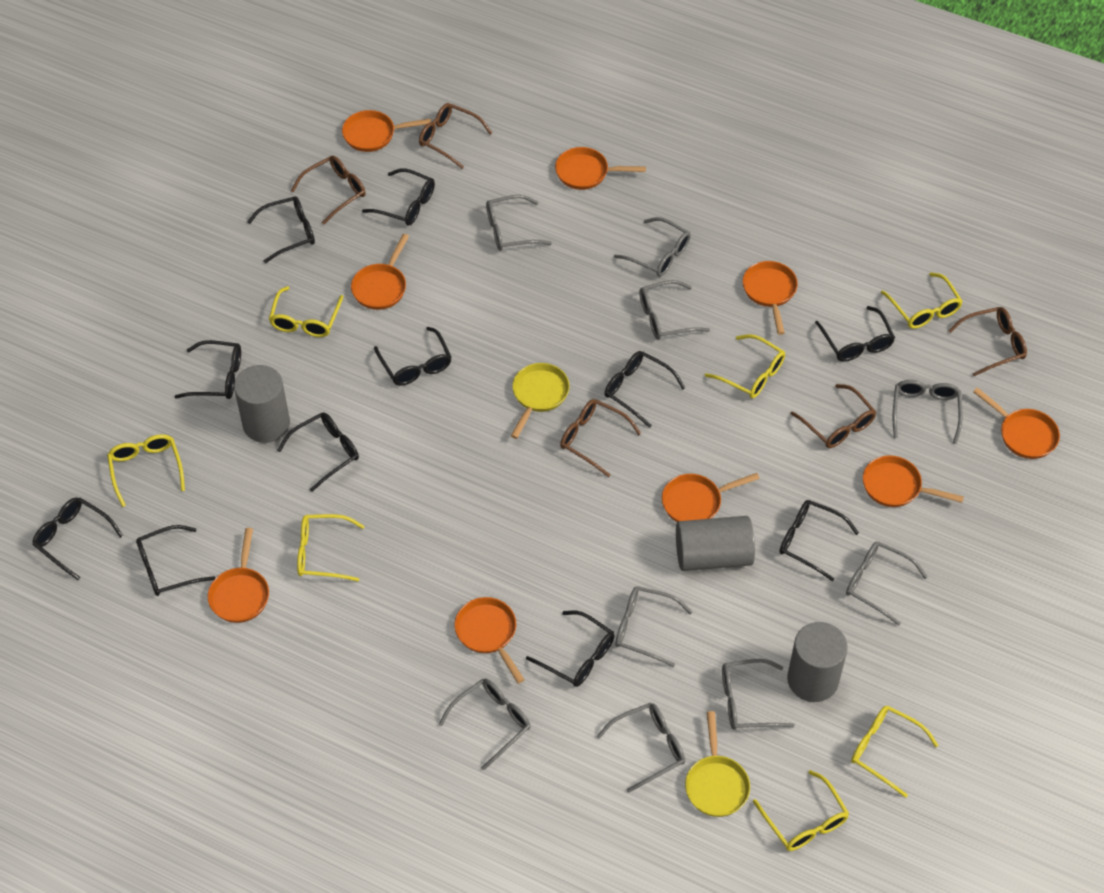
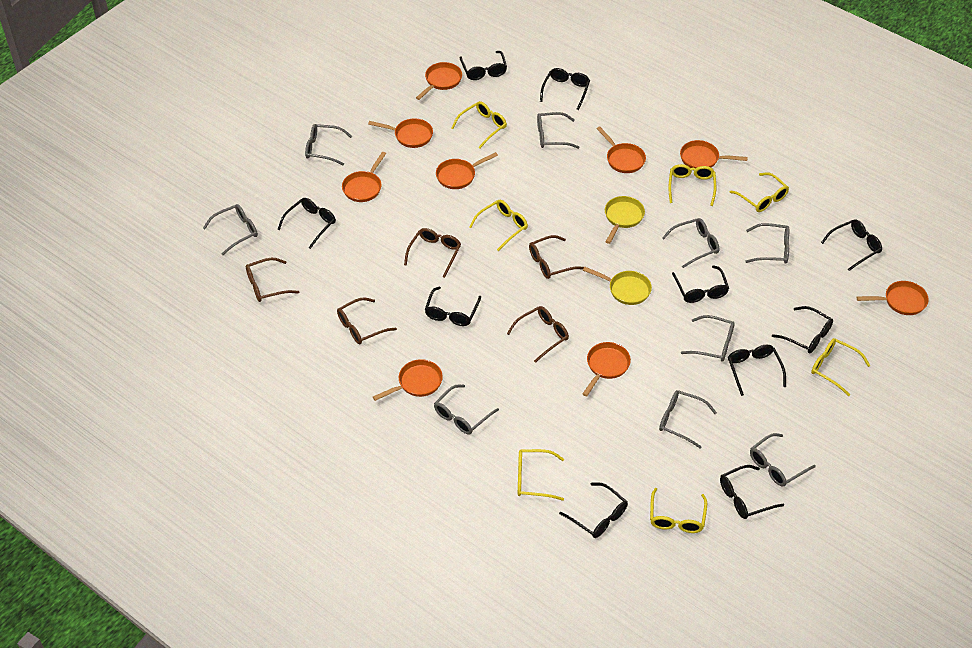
black glasses: 11 -> 10
grey cylinder: 3 -> 0

